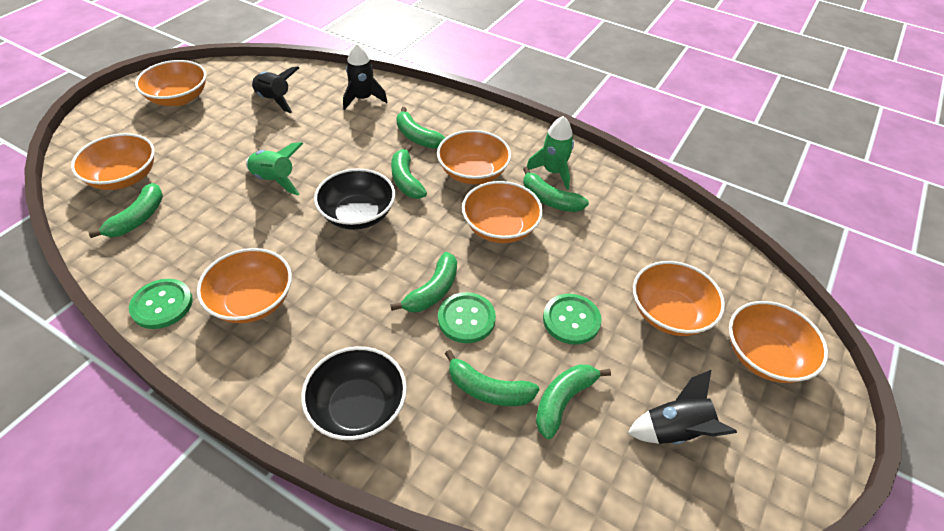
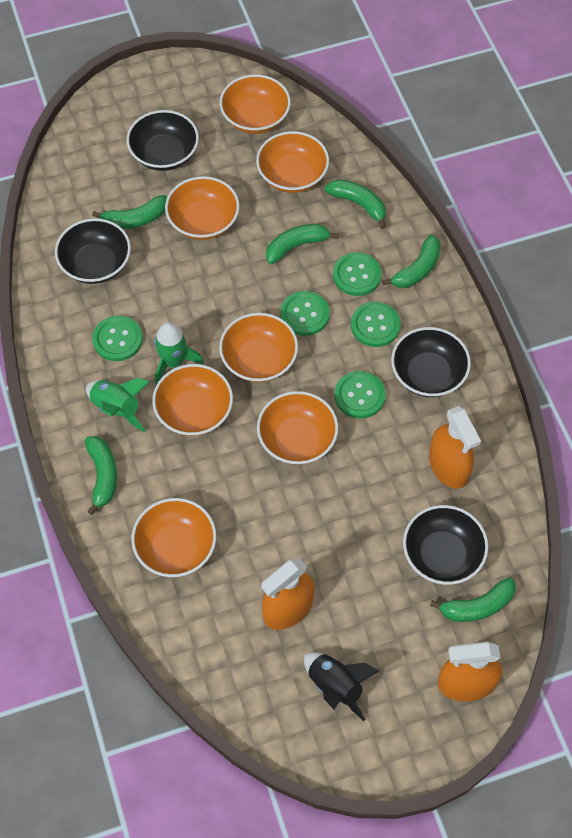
black bowl: 2 -> 4
black rocket: 3 -> 1
green banana: 7 -> 6
green button: 3 -> 5
orange spray bottle: 0 -> 3

